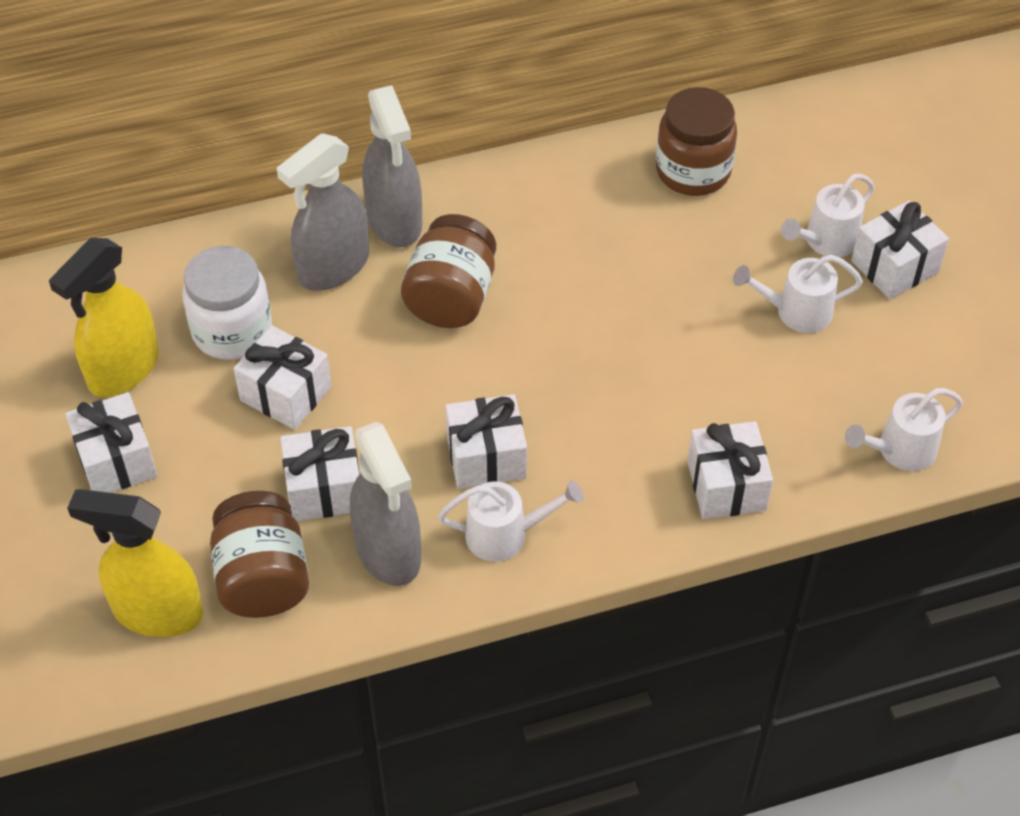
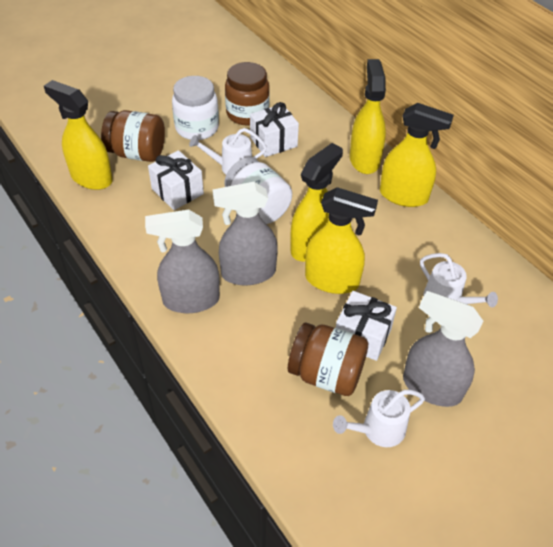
white gift: 6 -> 3
white jar: 1 -> 2
white watering can: 4 -> 3
yellow spray bottle: 2 -> 5

